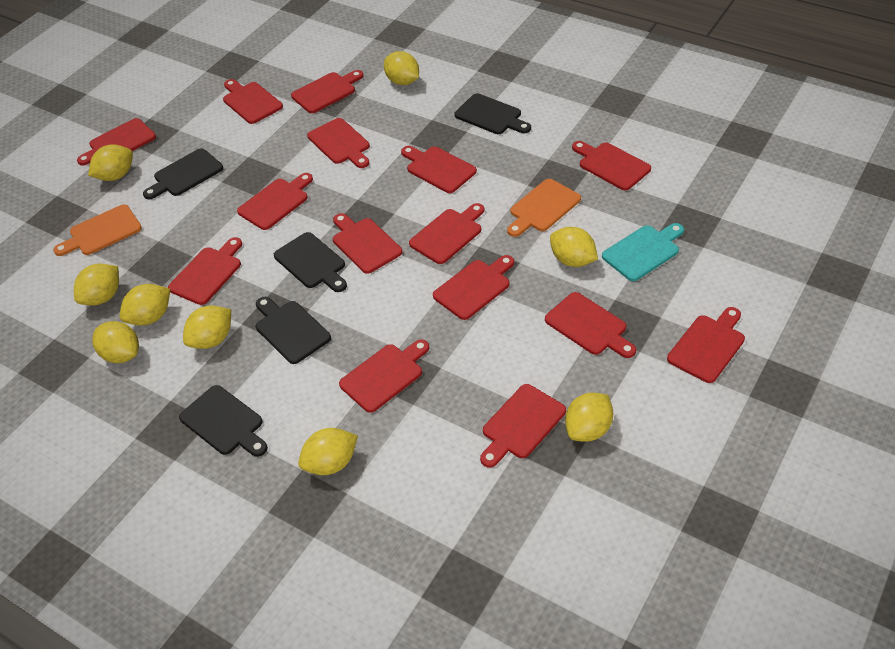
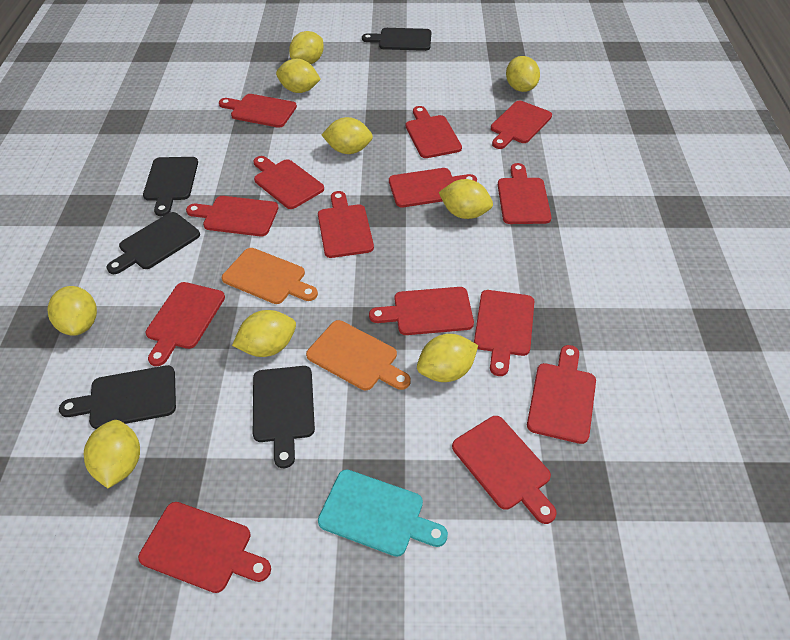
red cutting board: 15 -> 14

